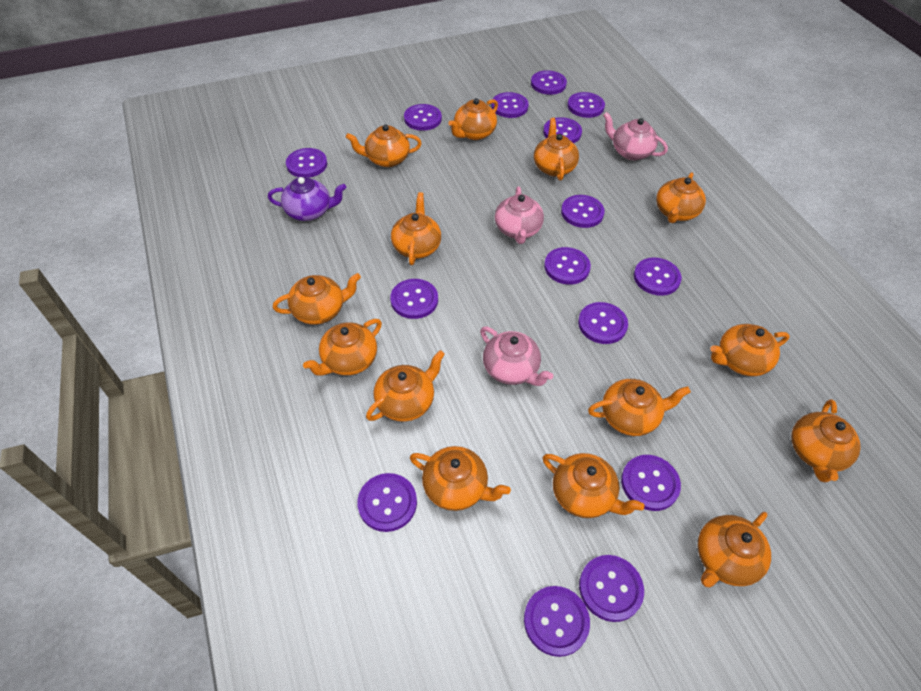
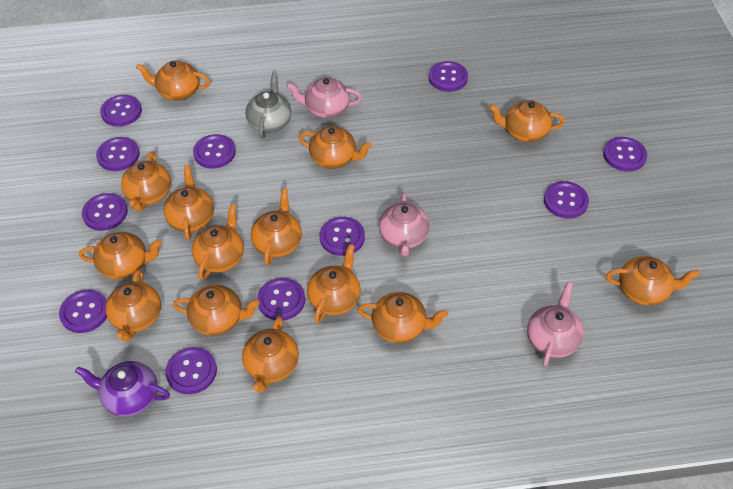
grey teapot: 0 -> 1
purple button: 15 -> 11

